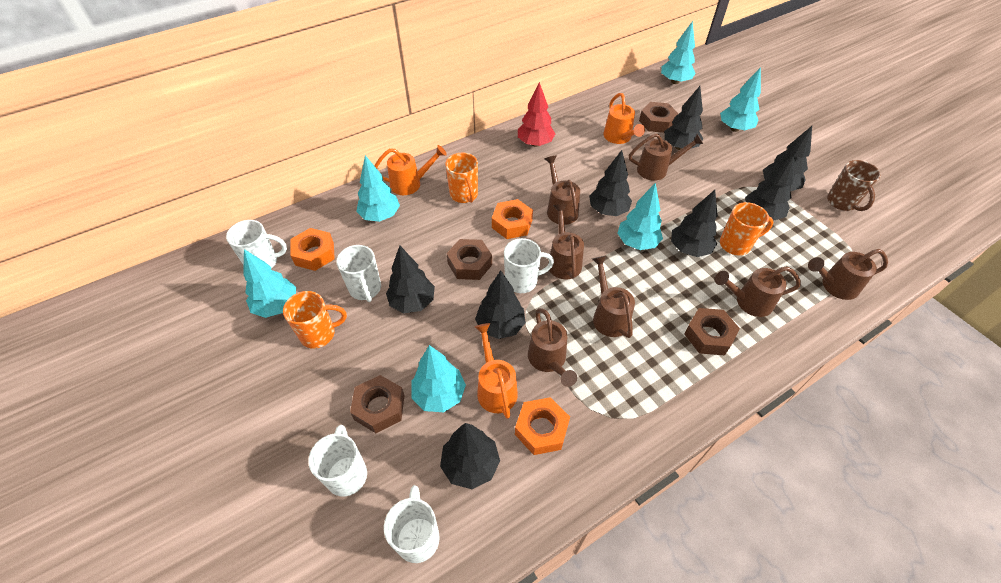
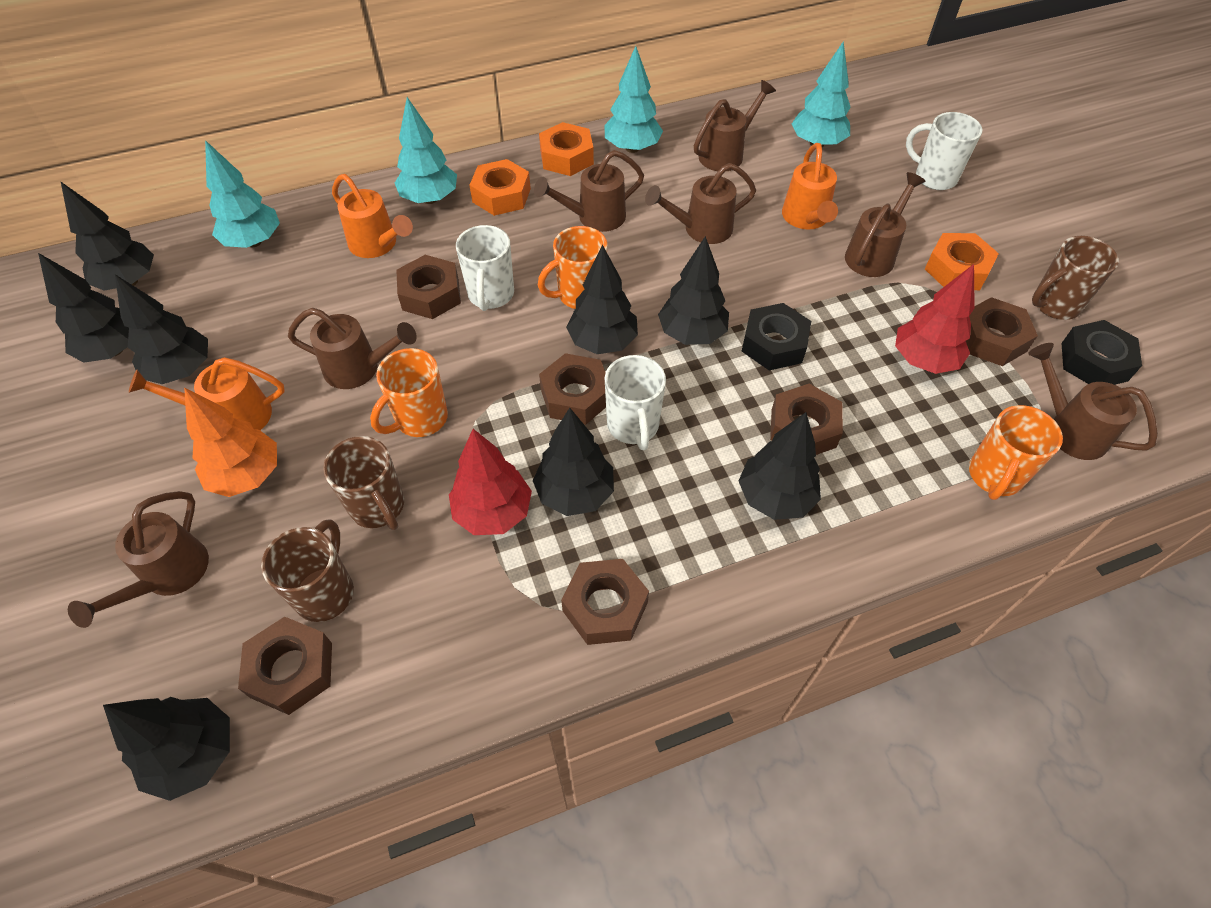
black nut: 0 -> 2
brown mug: 1 -> 3
brown nut: 4 -> 6
orange tree: 0 -> 1
red tree: 1 -> 2
turquoise tree: 6 -> 4
white mug: 5 -> 3

